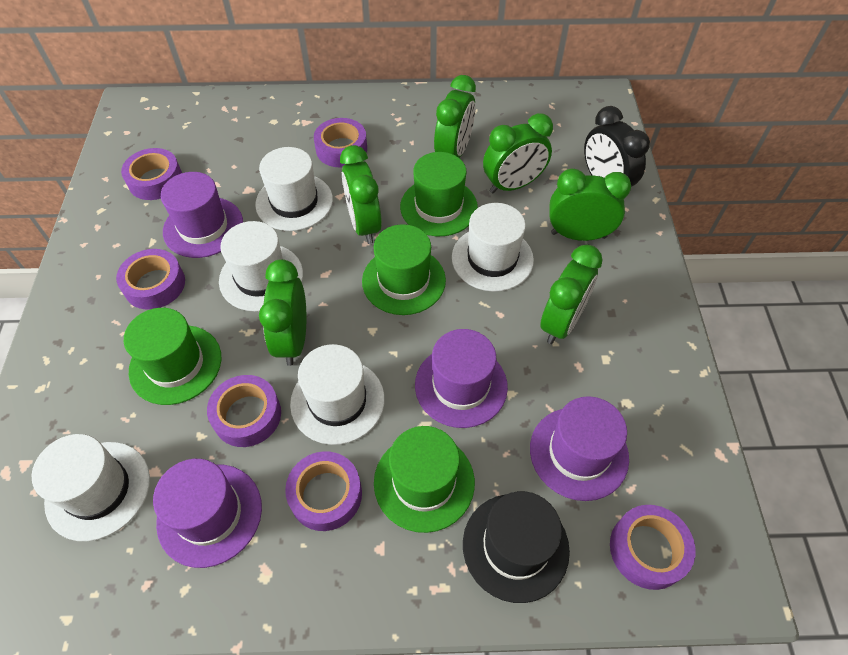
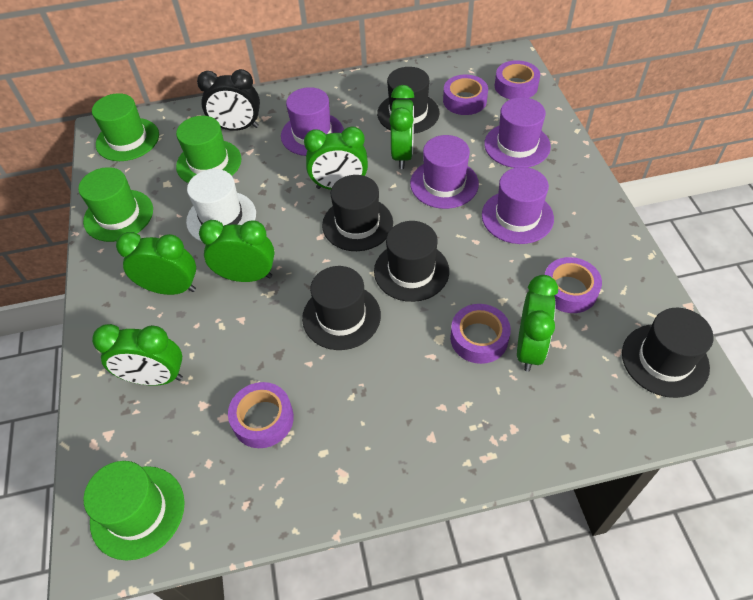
black hat: 1 -> 5
purple tape: 6 -> 5
white hat: 5 -> 1

